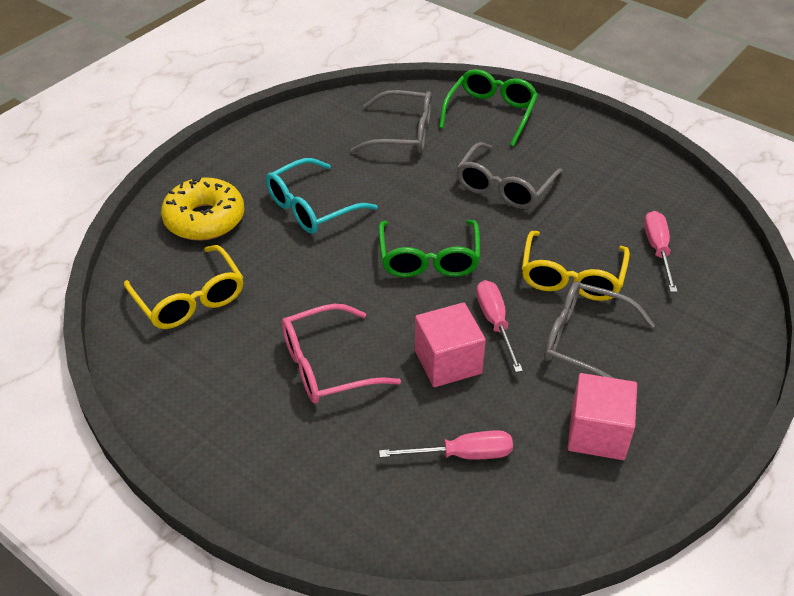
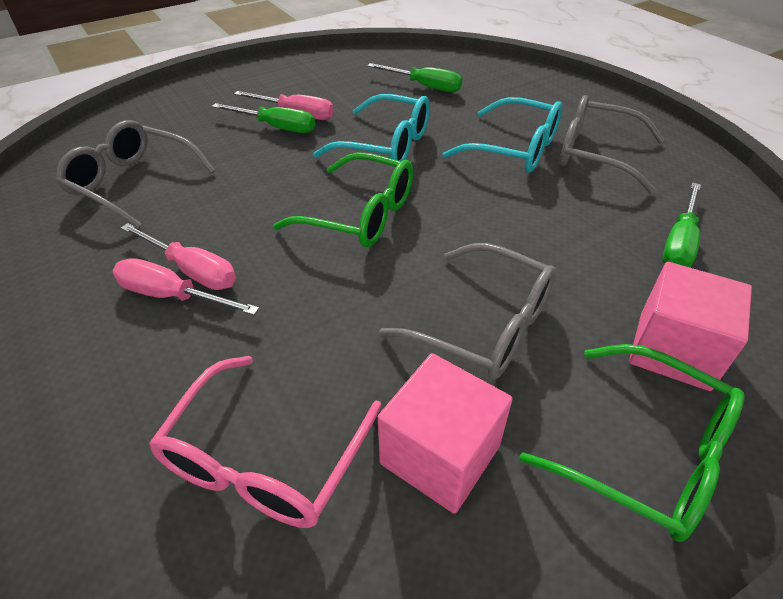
green screwdriver: 0 -> 3
turquoise glasses: 1 -> 2
yellow donut: 1 -> 0
yellow glasses: 2 -> 0

